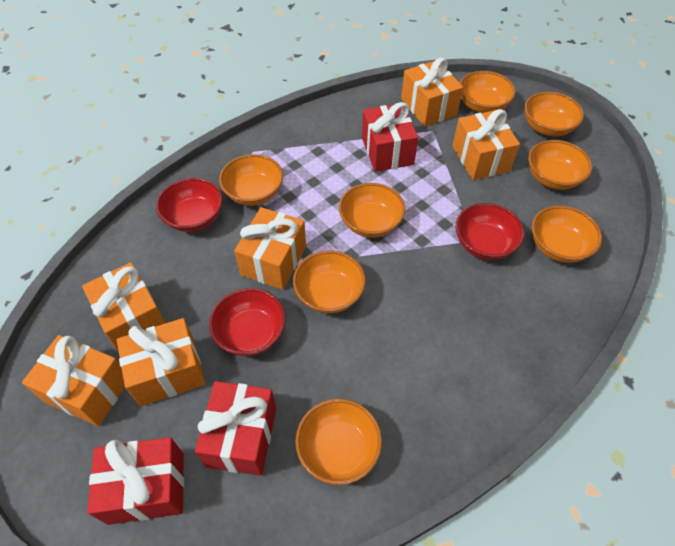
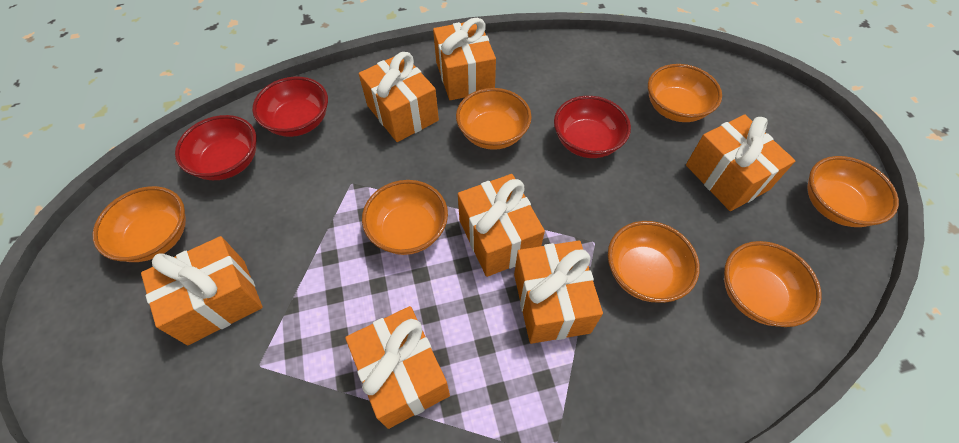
orange bowl: 8 -> 7
orange gift: 6 -> 7
red gift: 3 -> 0

